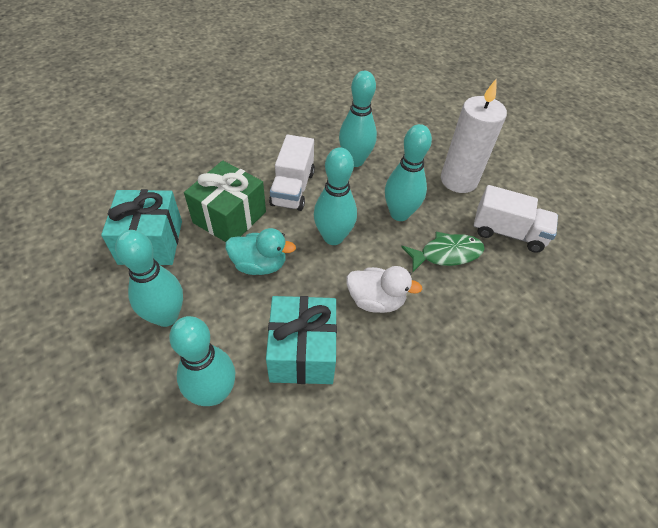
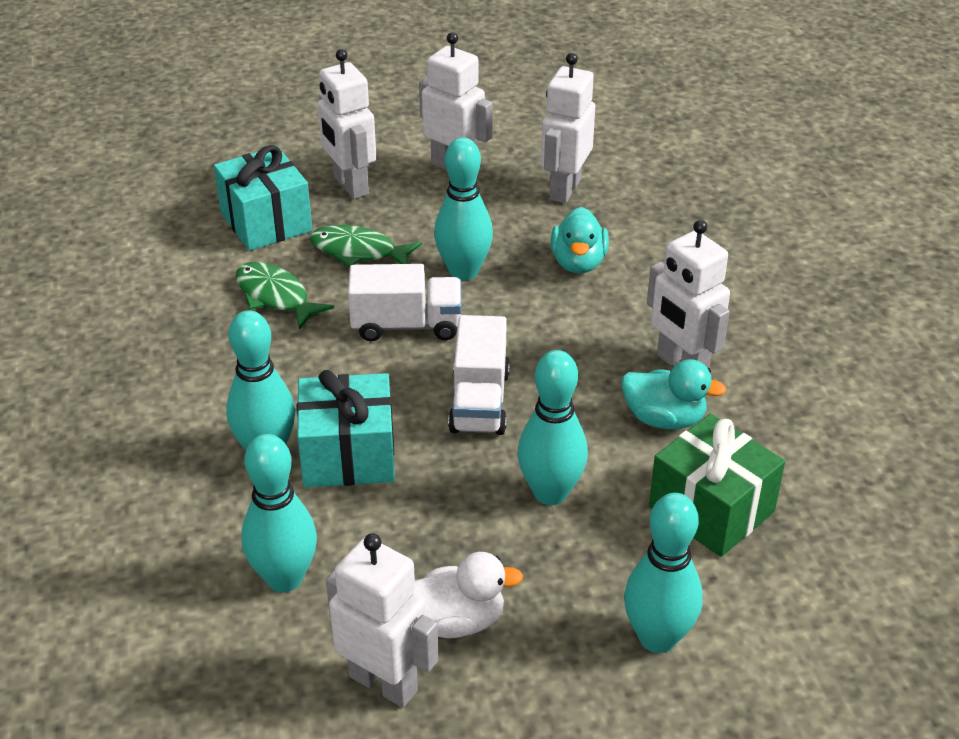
green fish: 1 -> 2
turquoise duck: 1 -> 2
white candle: 1 -> 0
white robot: 0 -> 5

